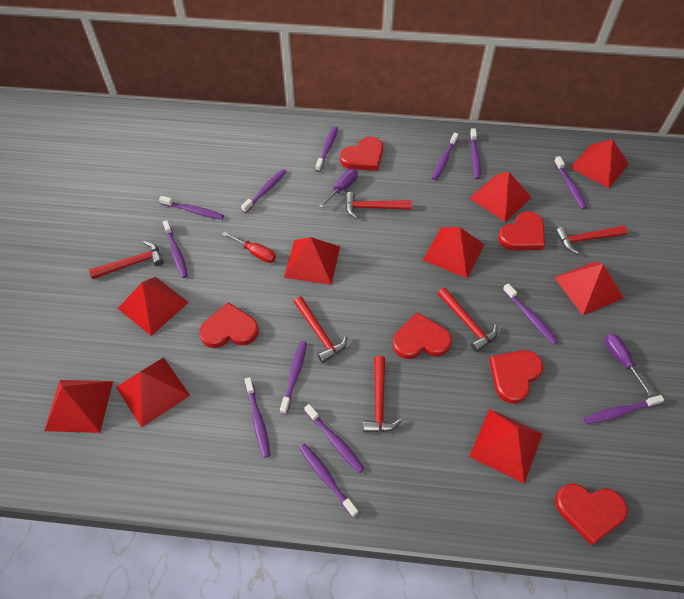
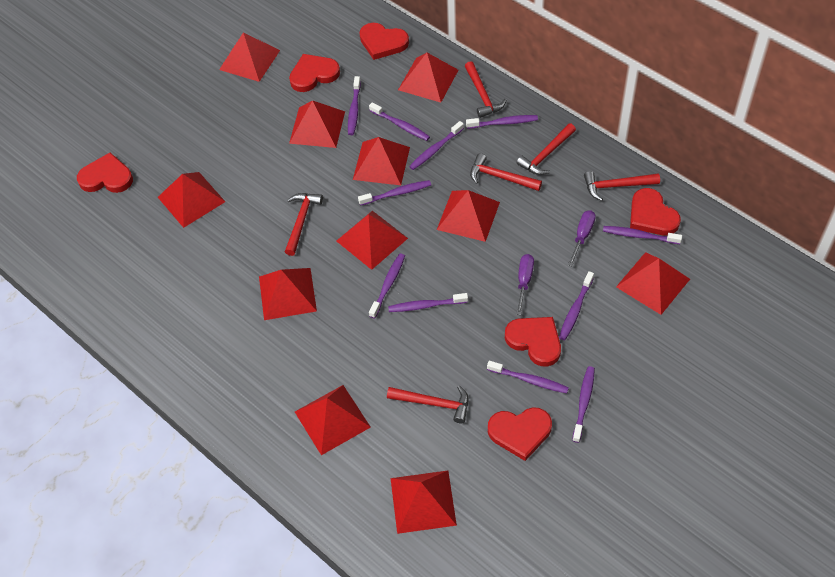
purple toothbrush: 13 -> 11
red pyramid: 9 -> 11
red screwdriver: 1 -> 0

